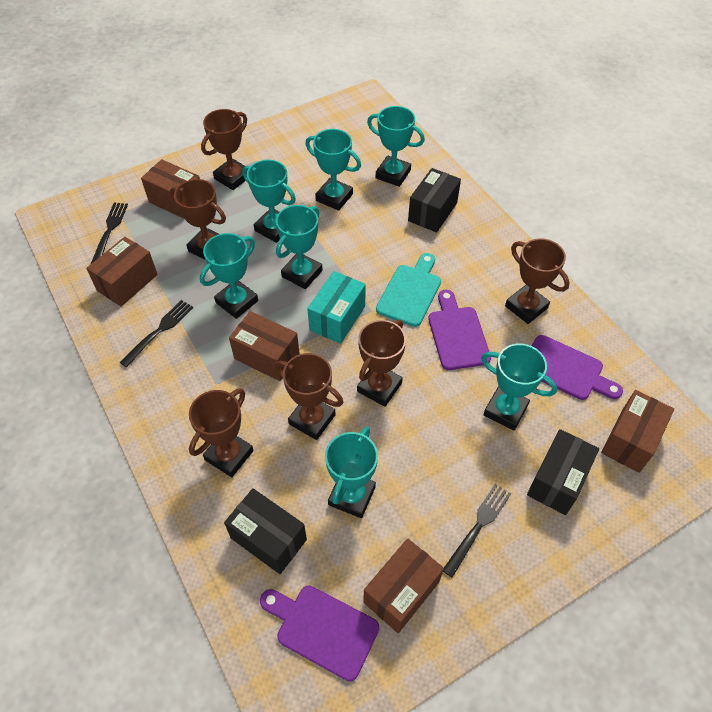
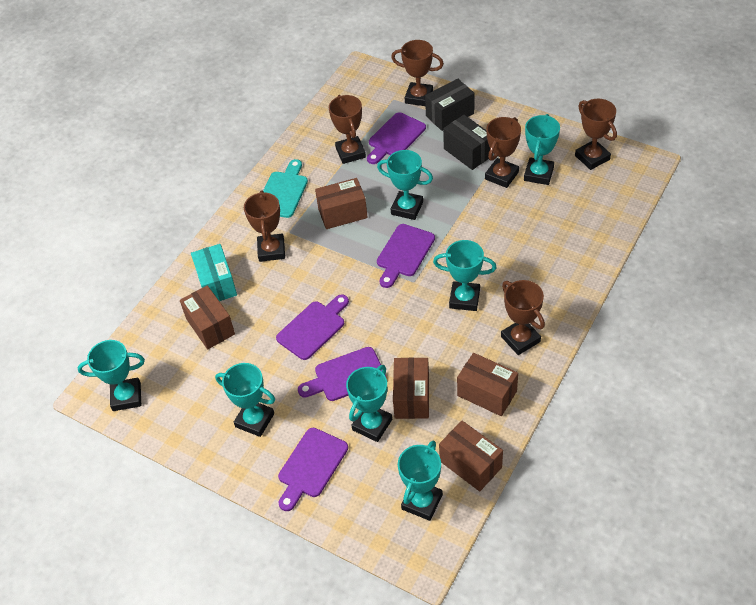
black box: 3 -> 2
black fork: 3 -> 0
purple cutting board: 3 -> 5

